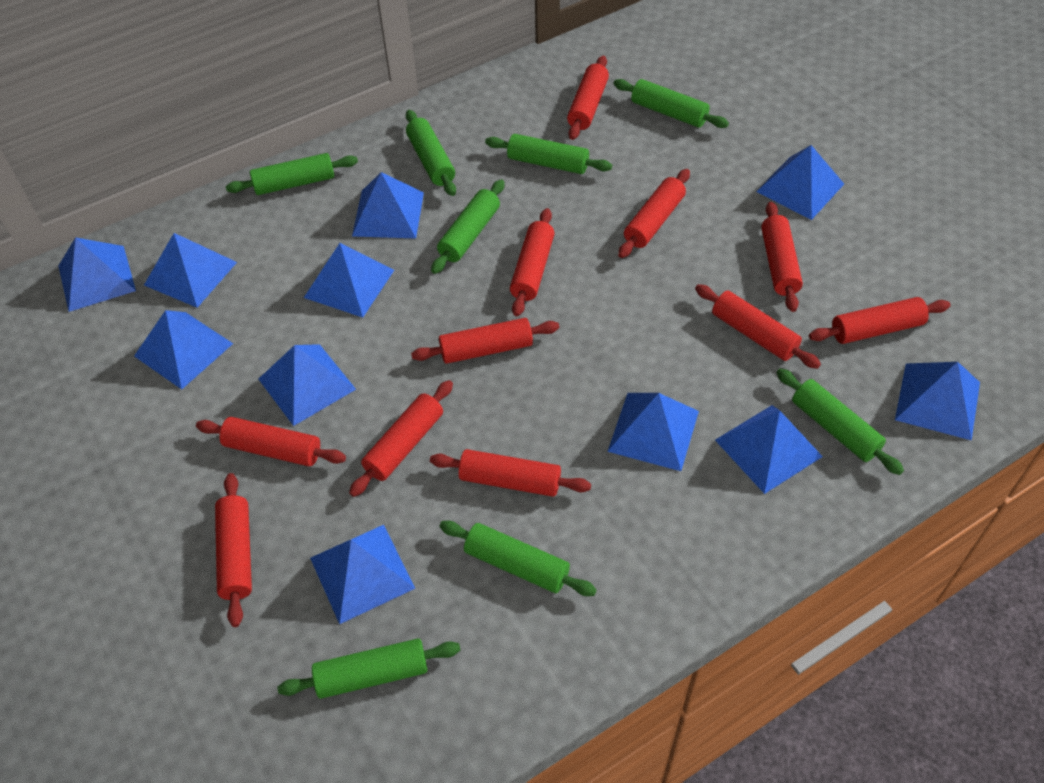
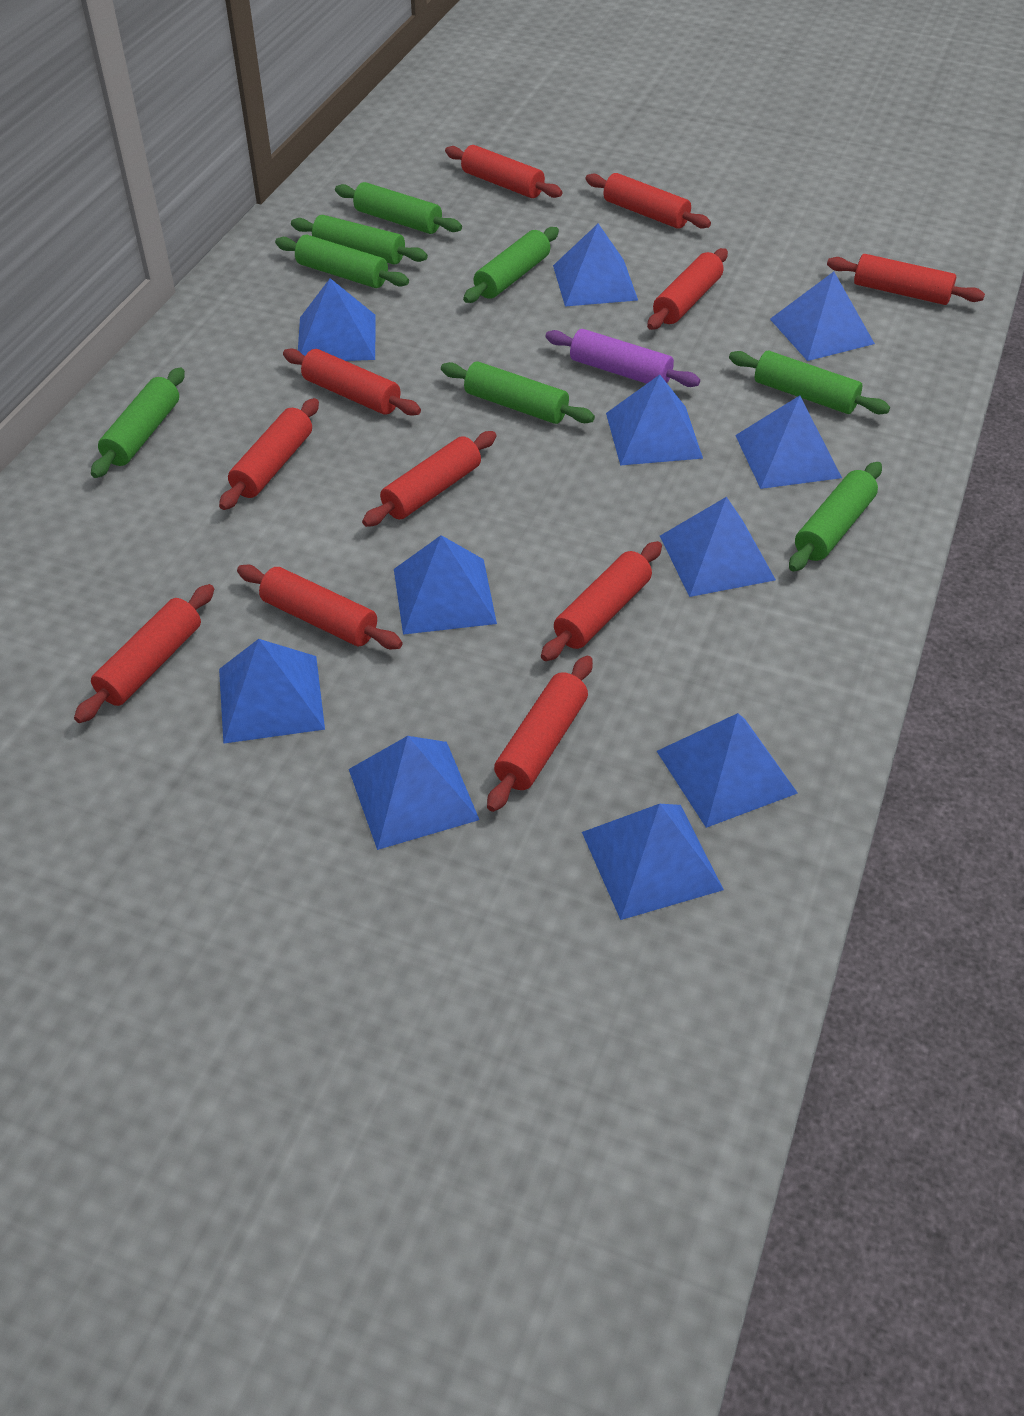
purple rolling pin: 0 -> 1

